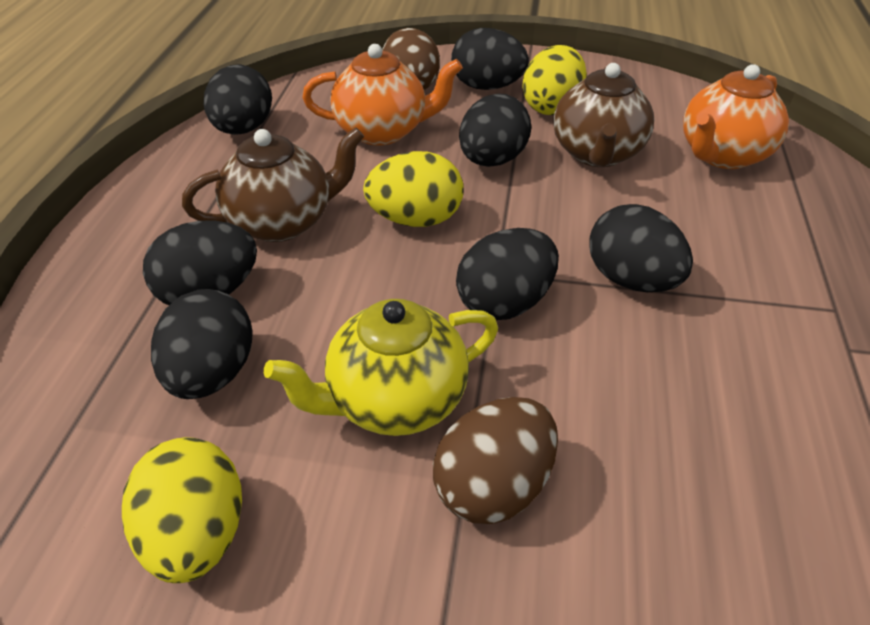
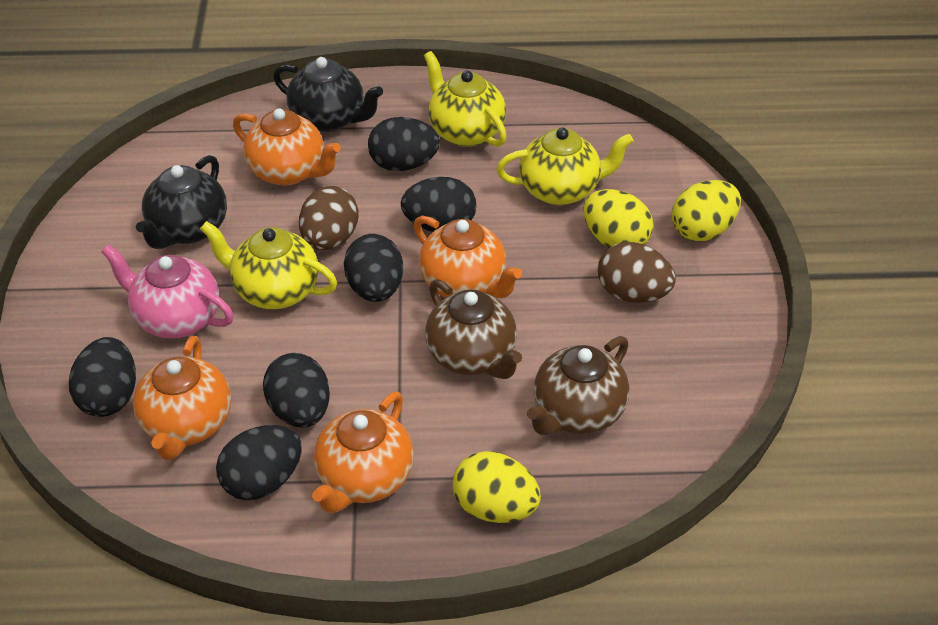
black egg: 7 -> 6
black teapot: 0 -> 2
orange teapot: 2 -> 4
pink teapot: 0 -> 1
yellow teapot: 1 -> 3

